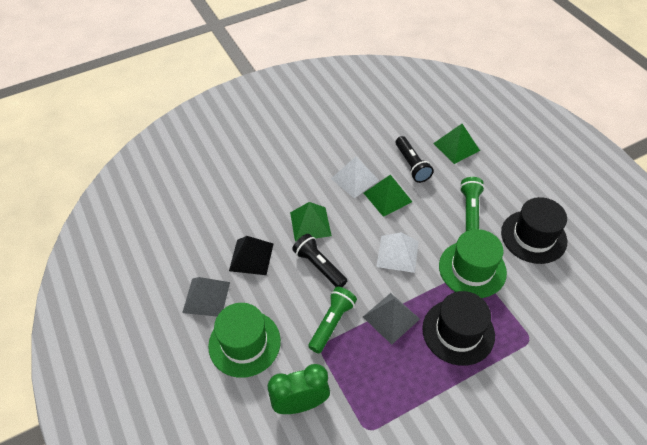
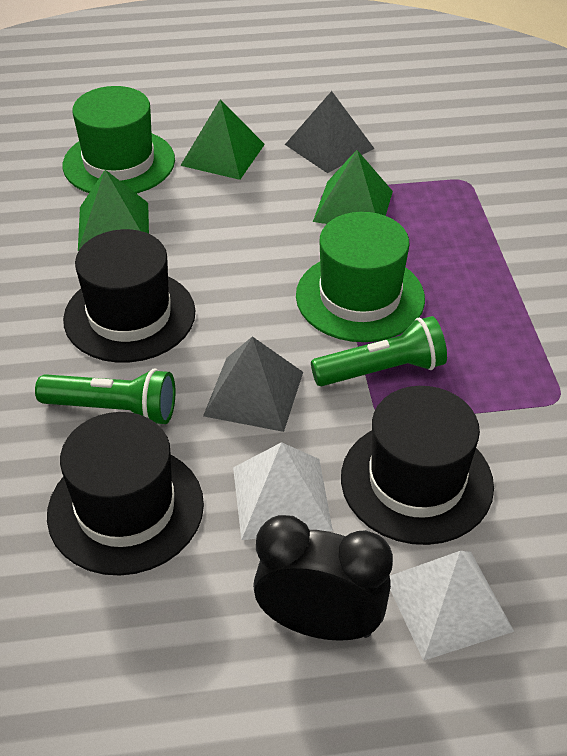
black clock: 0 -> 1
black flashlight: 2 -> 0
black hat: 2 -> 3
black pyramid: 1 -> 0
green clock: 1 -> 0

